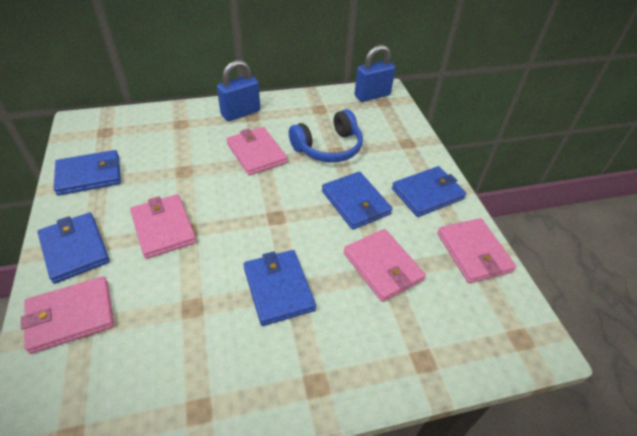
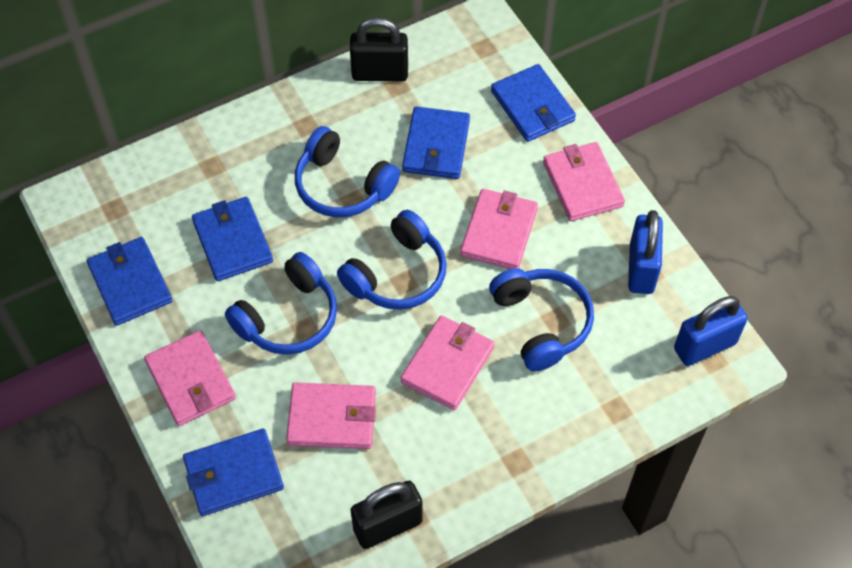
black padlock: 0 -> 2
blue headphones: 1 -> 4

